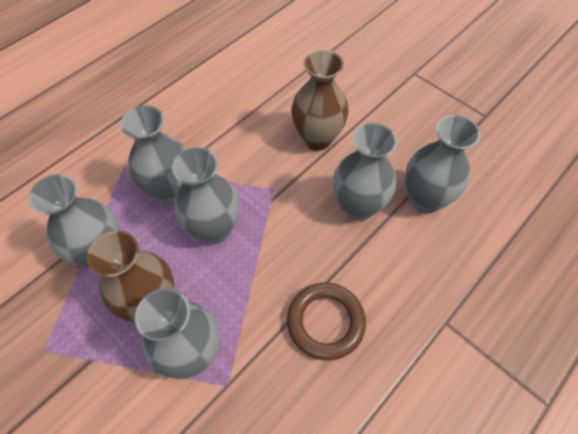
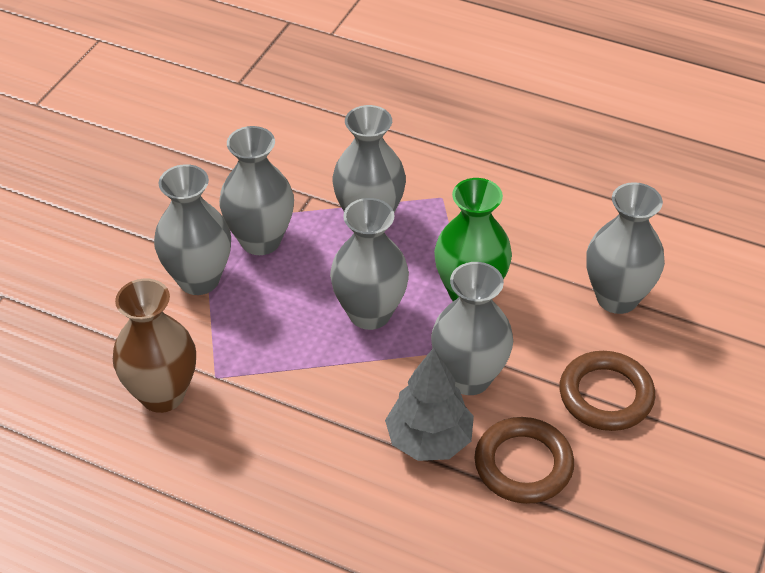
brown ring: 1 -> 2
brown vase: 2 -> 1
green vase: 0 -> 1
grey tree: 0 -> 1

